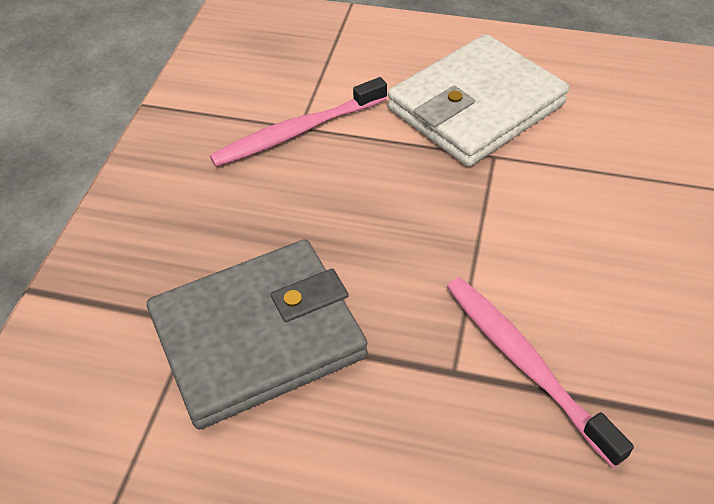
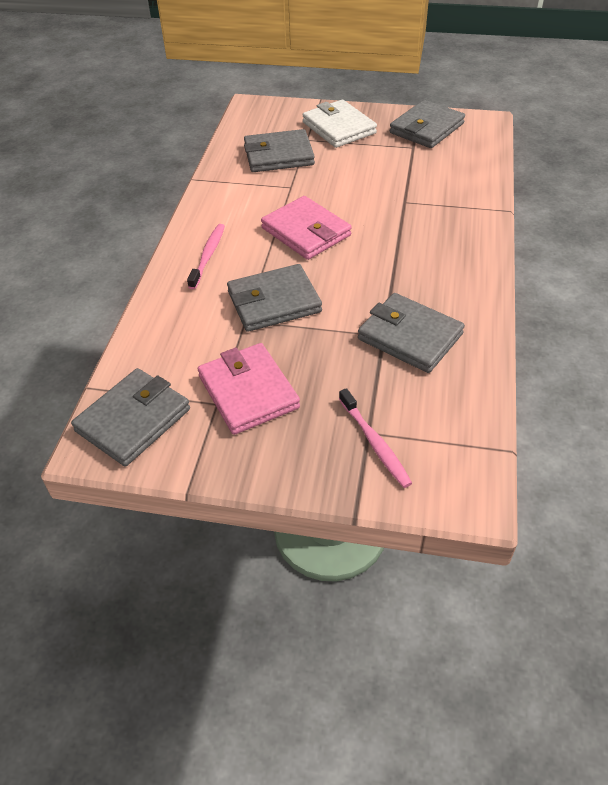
grey wallet: 1 -> 5
pink wallet: 0 -> 2

